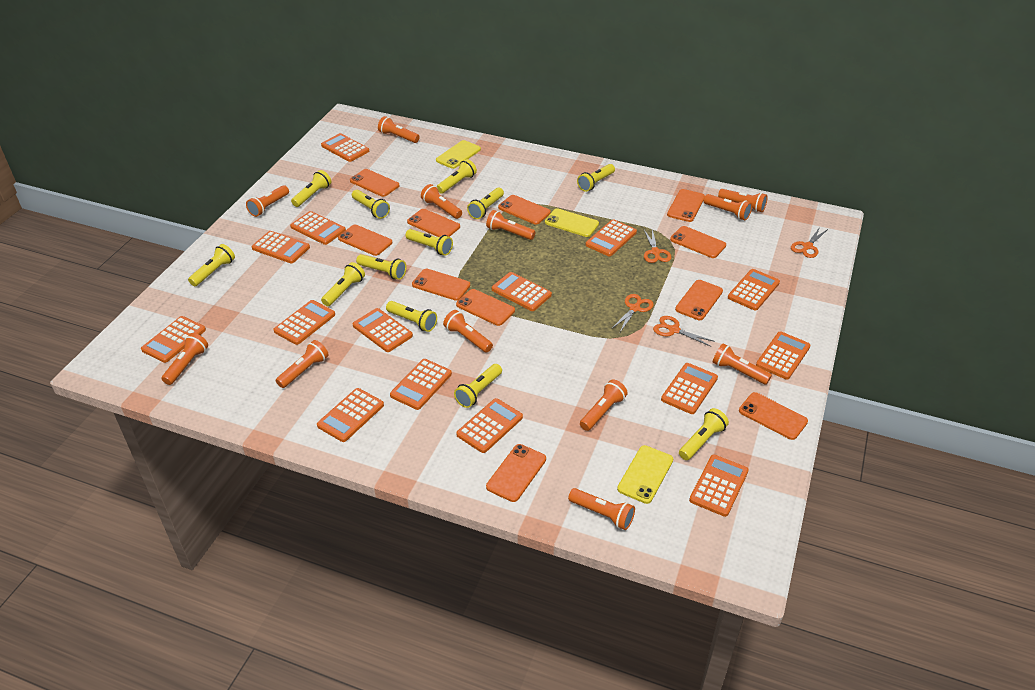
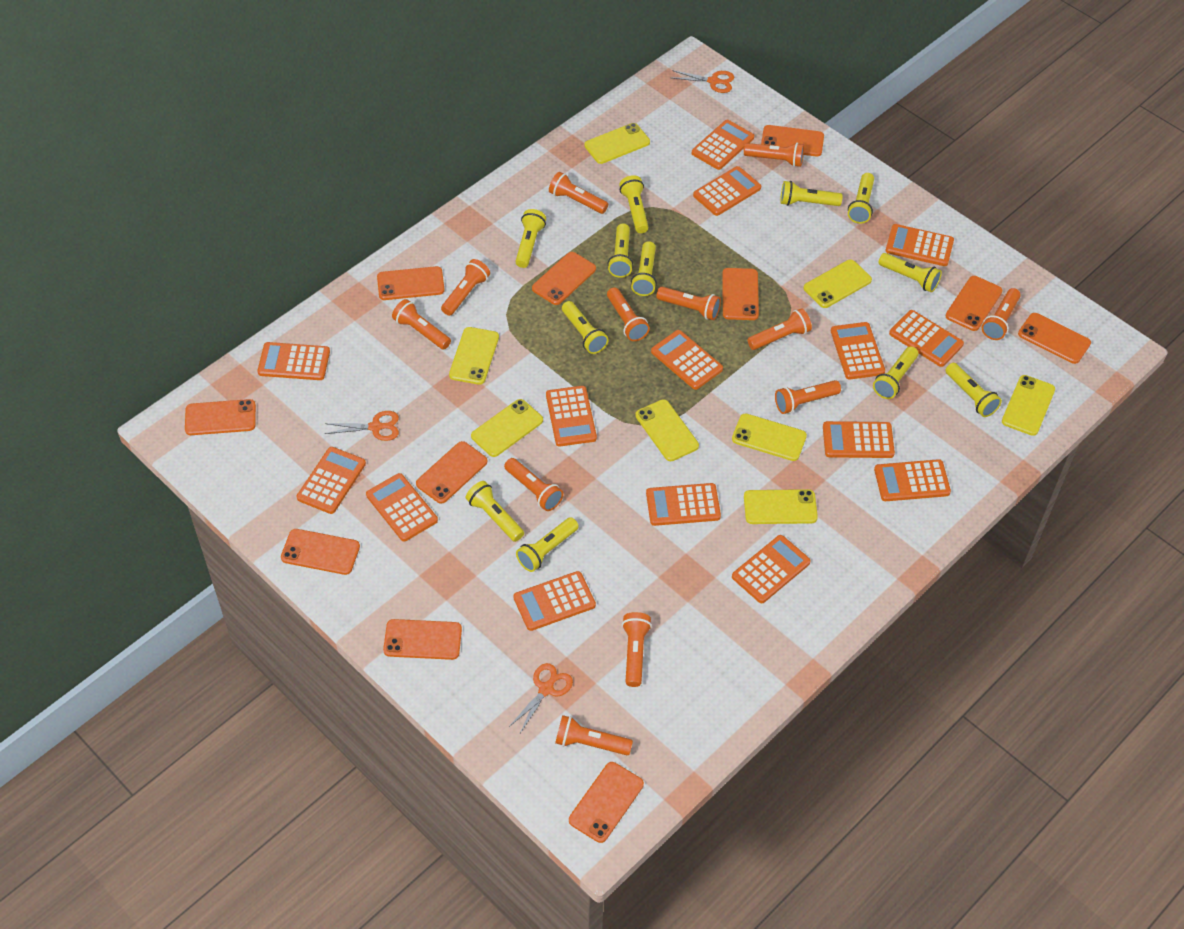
orange scissors: 4 -> 3
yellow phone: 3 -> 8

